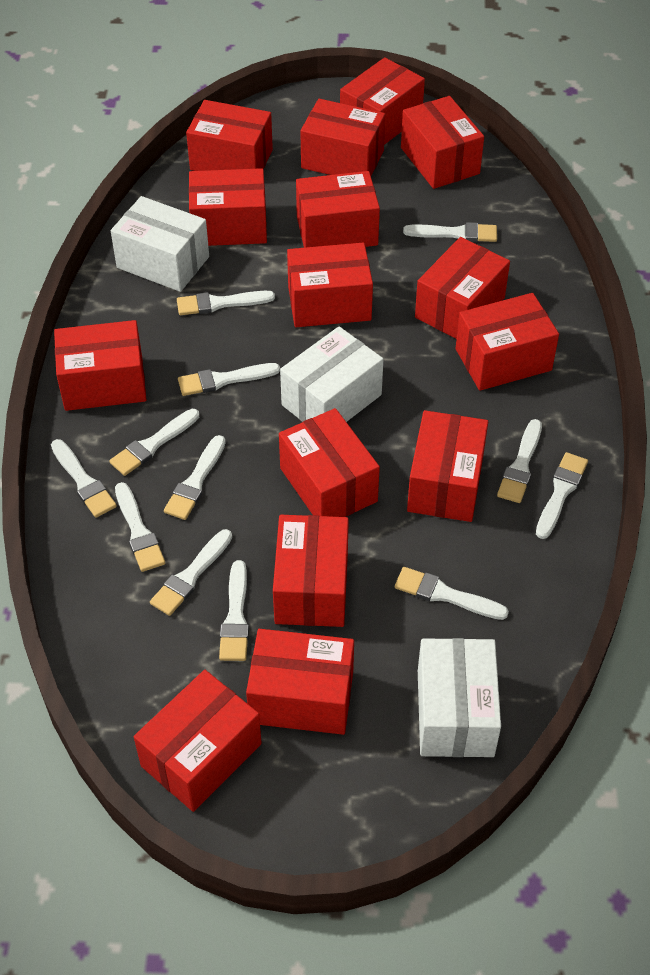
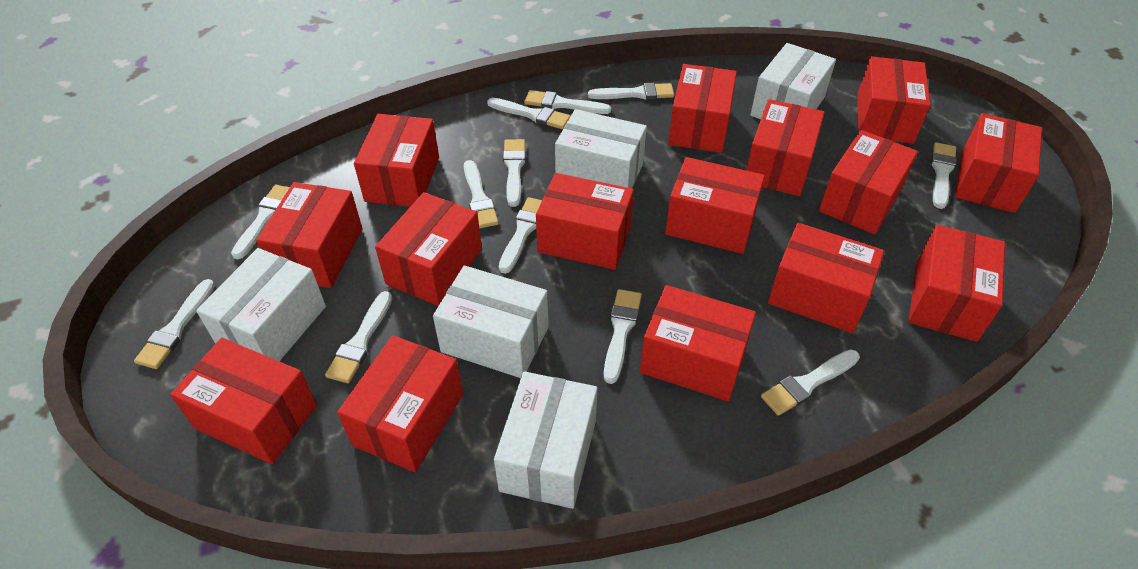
white box: 3 -> 5

